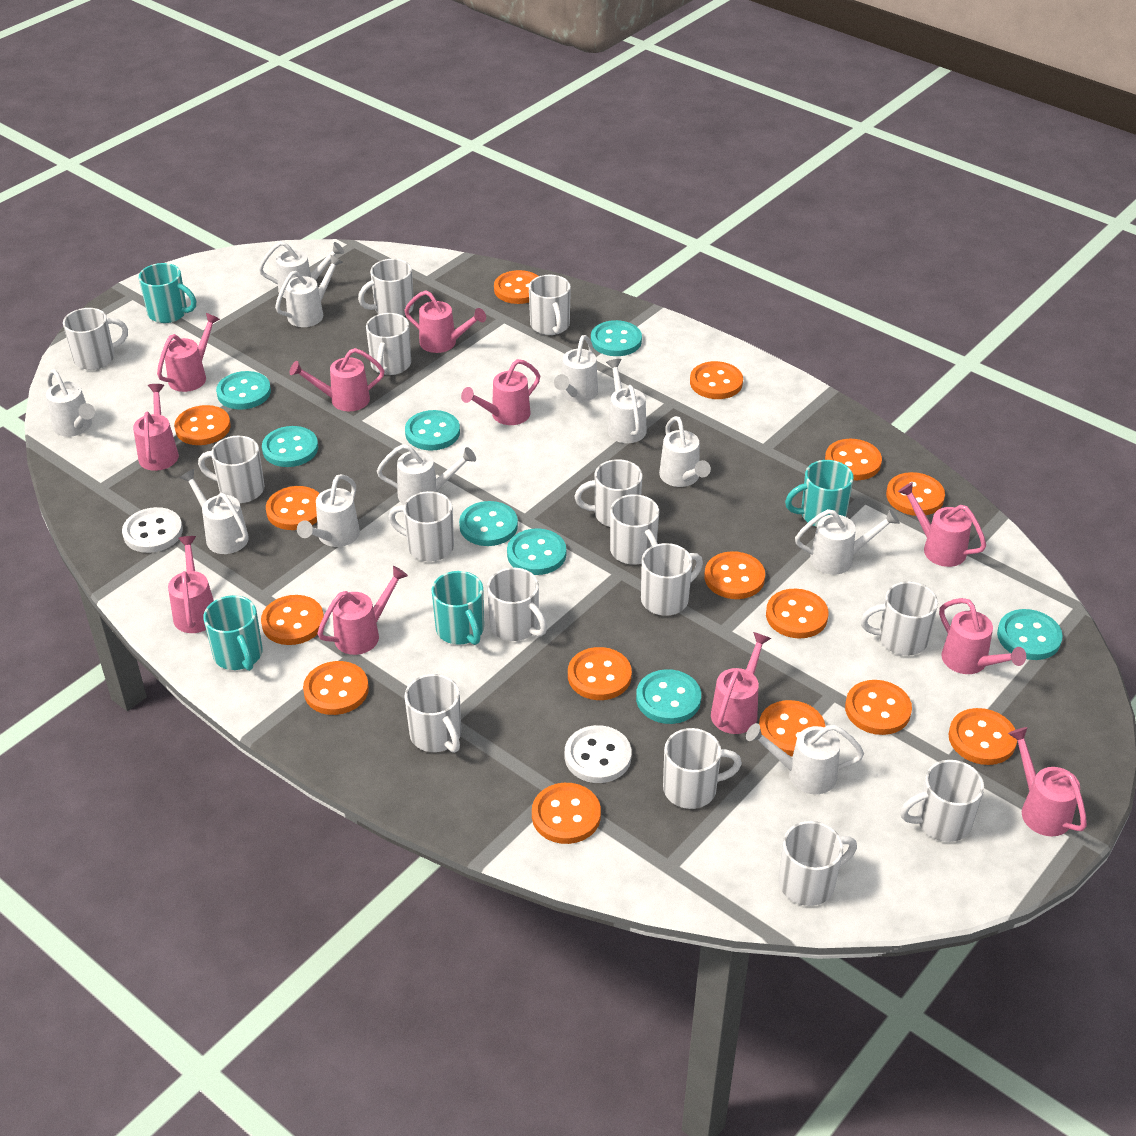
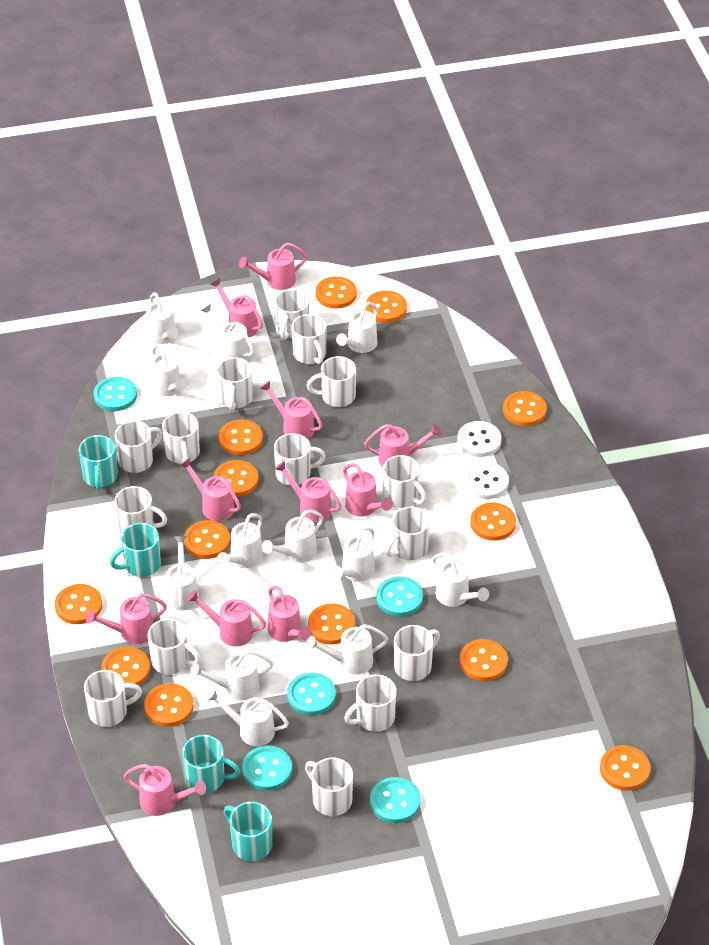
orange button: 15 -> 13
turquoise button: 8 -> 5
white watering can: 11 -> 12

